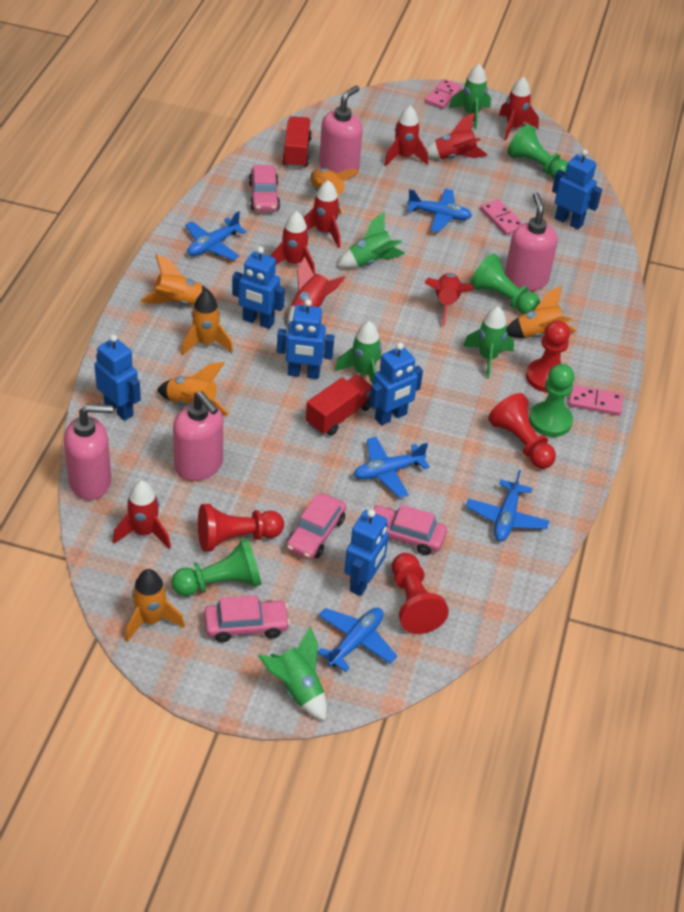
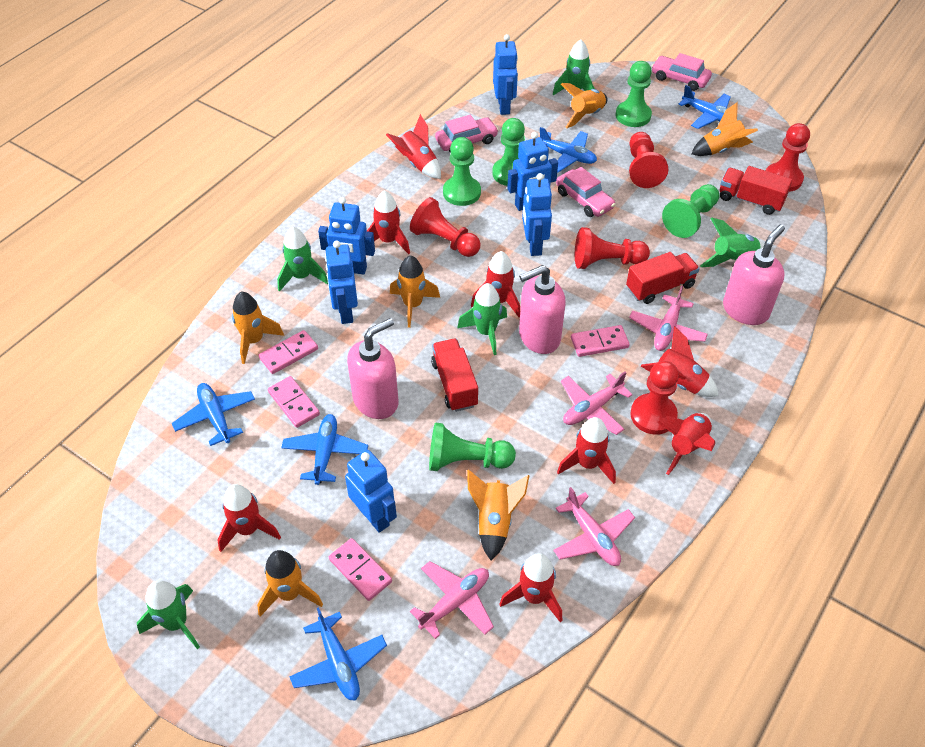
green pawn: 4 -> 5
pink car: 4 -> 3
pink domino: 3 -> 4
pink plane: 0 -> 4
pink soap dispenser: 4 -> 3
red pawn: 4 -> 5
red truck: 2 -> 3

